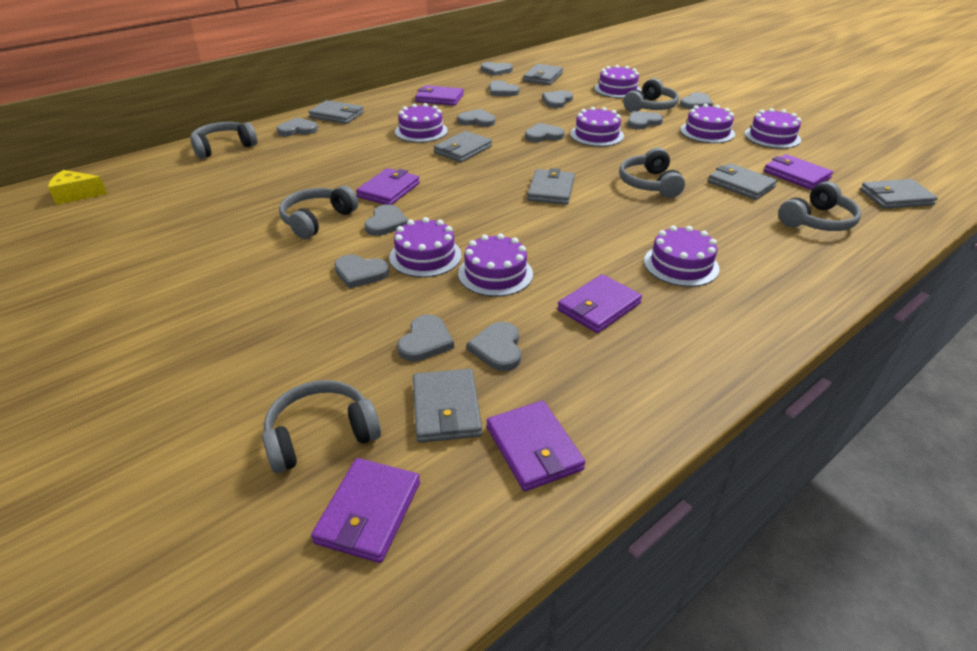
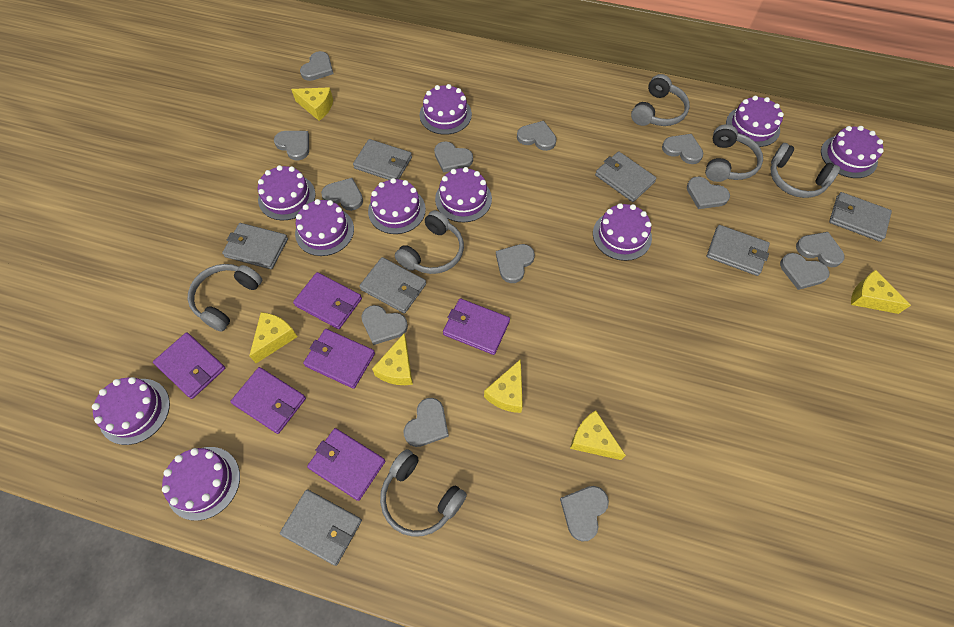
grey heart: 12 -> 13
purple cake: 8 -> 10
yellow cheese: 1 -> 6

